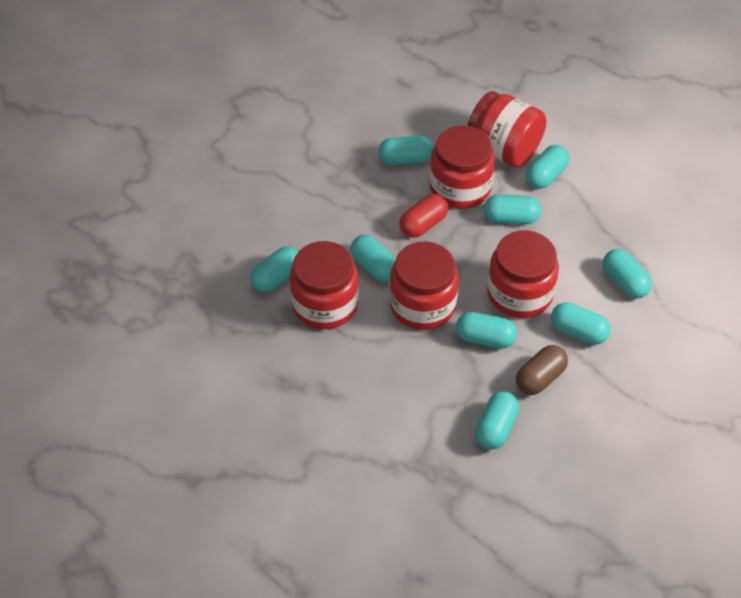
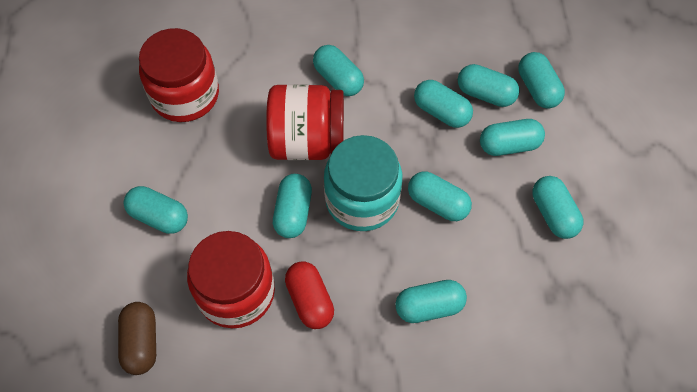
red jar: 5 -> 3
turquoise capsule: 9 -> 10
turquoise jar: 0 -> 1

